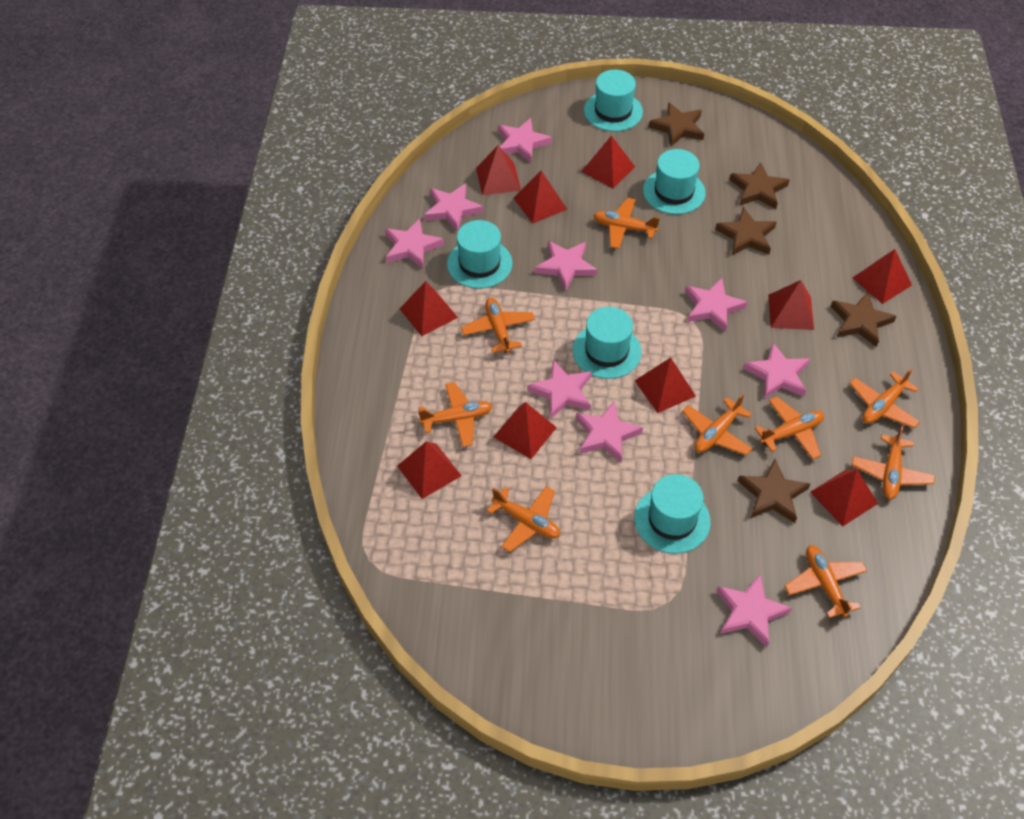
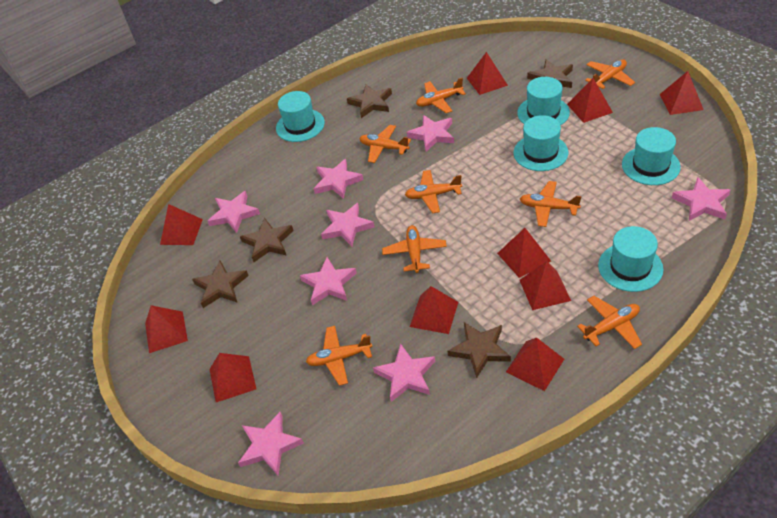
orange plane: 9 -> 8
pink star: 9 -> 8

